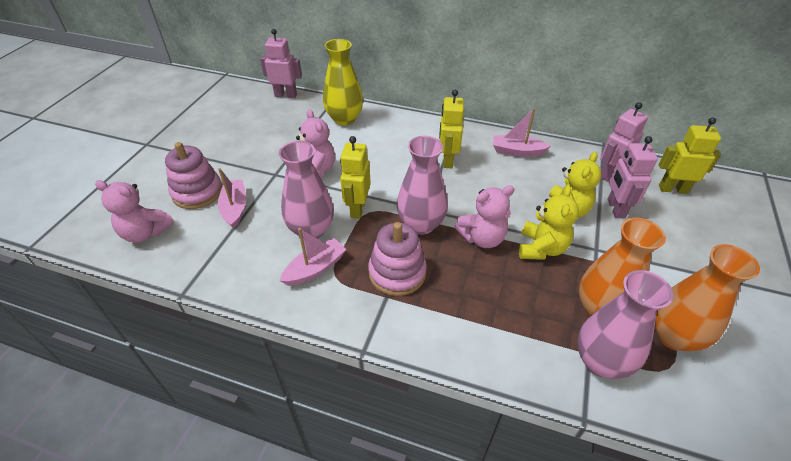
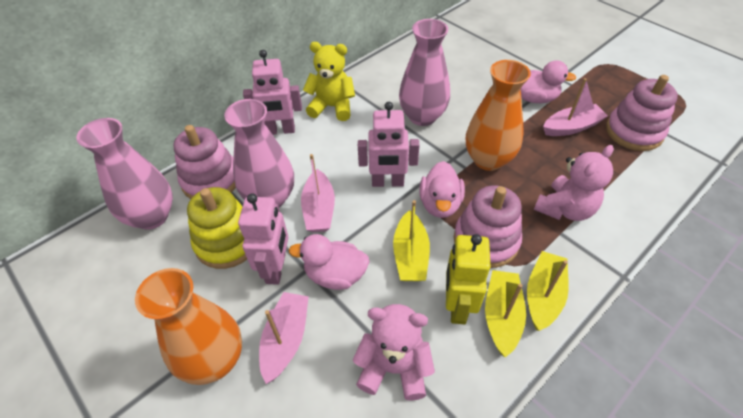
pink duck: 0 -> 3
pink stacking toy: 2 -> 3
pink teddy bear: 3 -> 2
yellow boat: 0 -> 3
yellow robot: 3 -> 1
yellow stacking toy: 0 -> 1
yellow teddy bear: 2 -> 1
yellow vase: 1 -> 0

